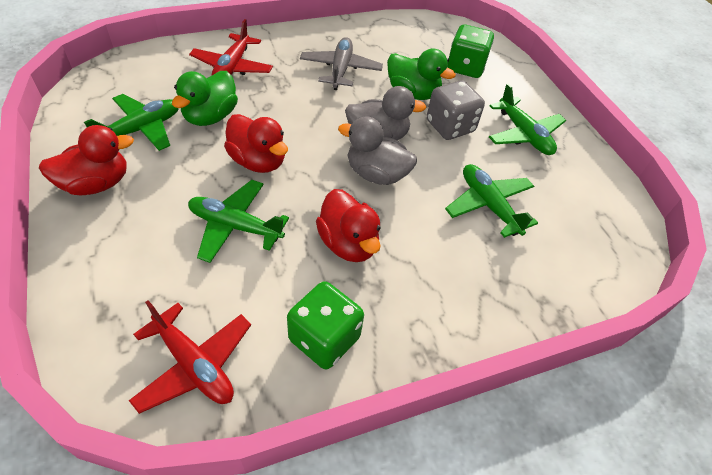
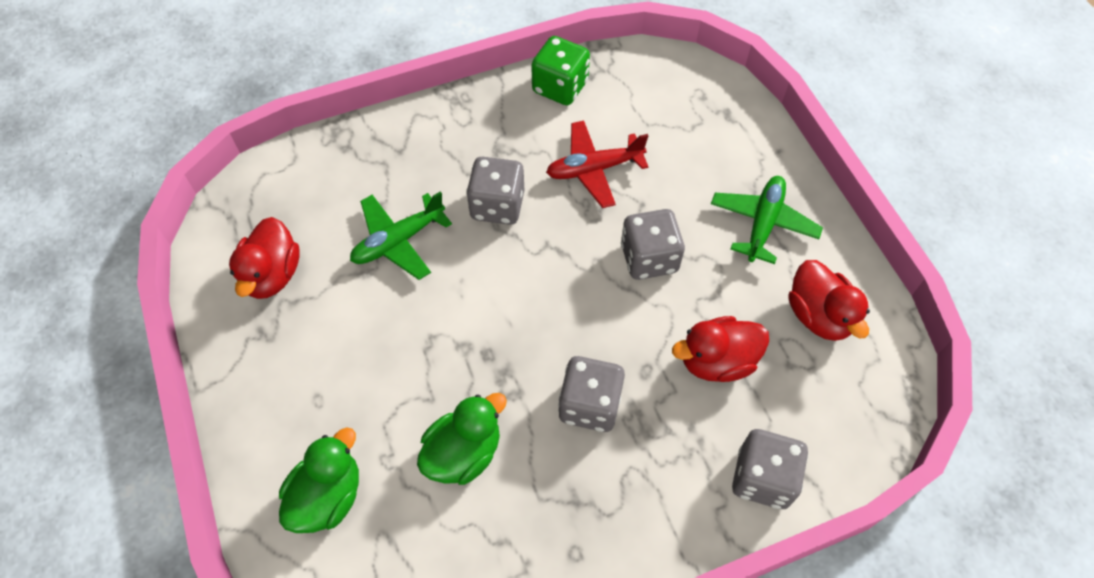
green dice: 2 -> 1
green plane: 4 -> 2
grey dice: 1 -> 4
grey duck: 2 -> 0
grey plane: 1 -> 0
red plane: 2 -> 1

